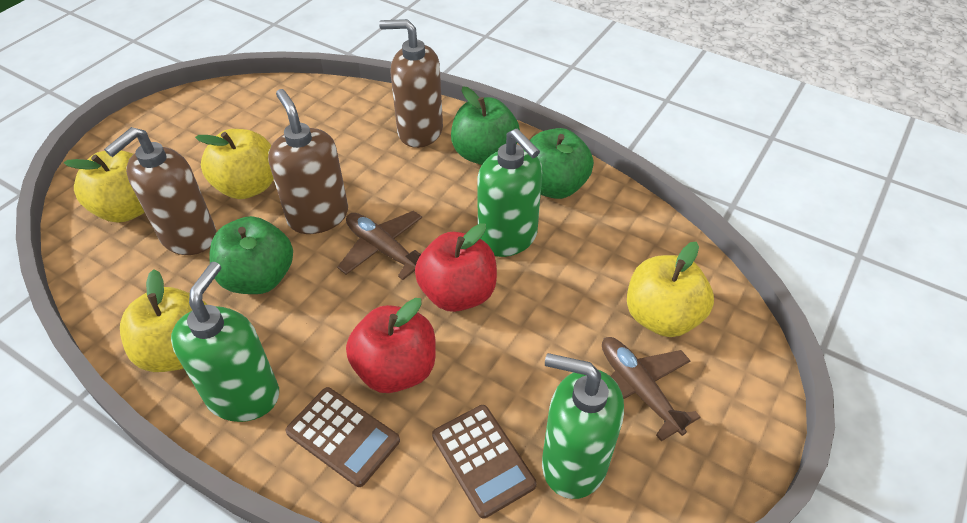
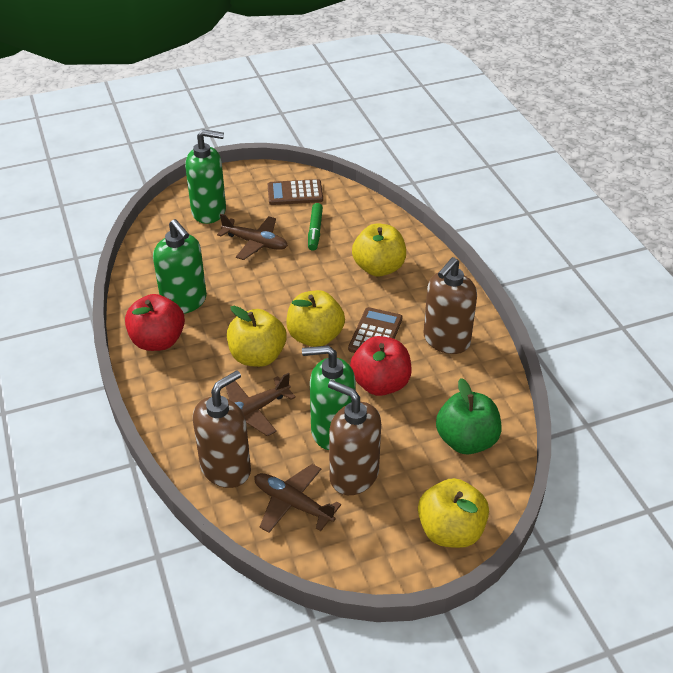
brown plane: 2 -> 3
green apple: 3 -> 1
green marker: 0 -> 1

